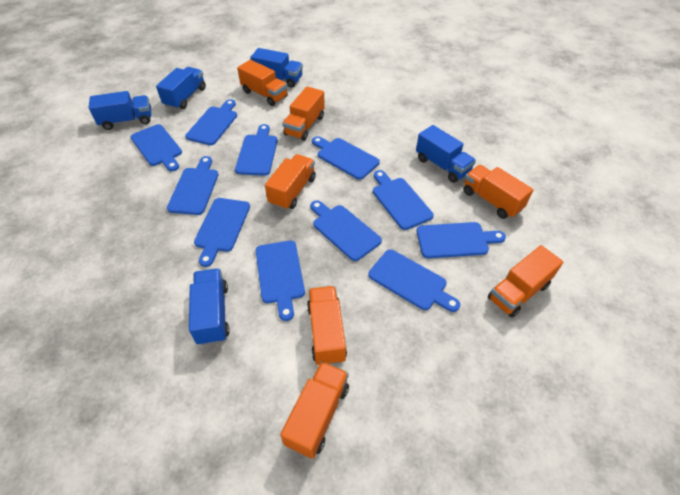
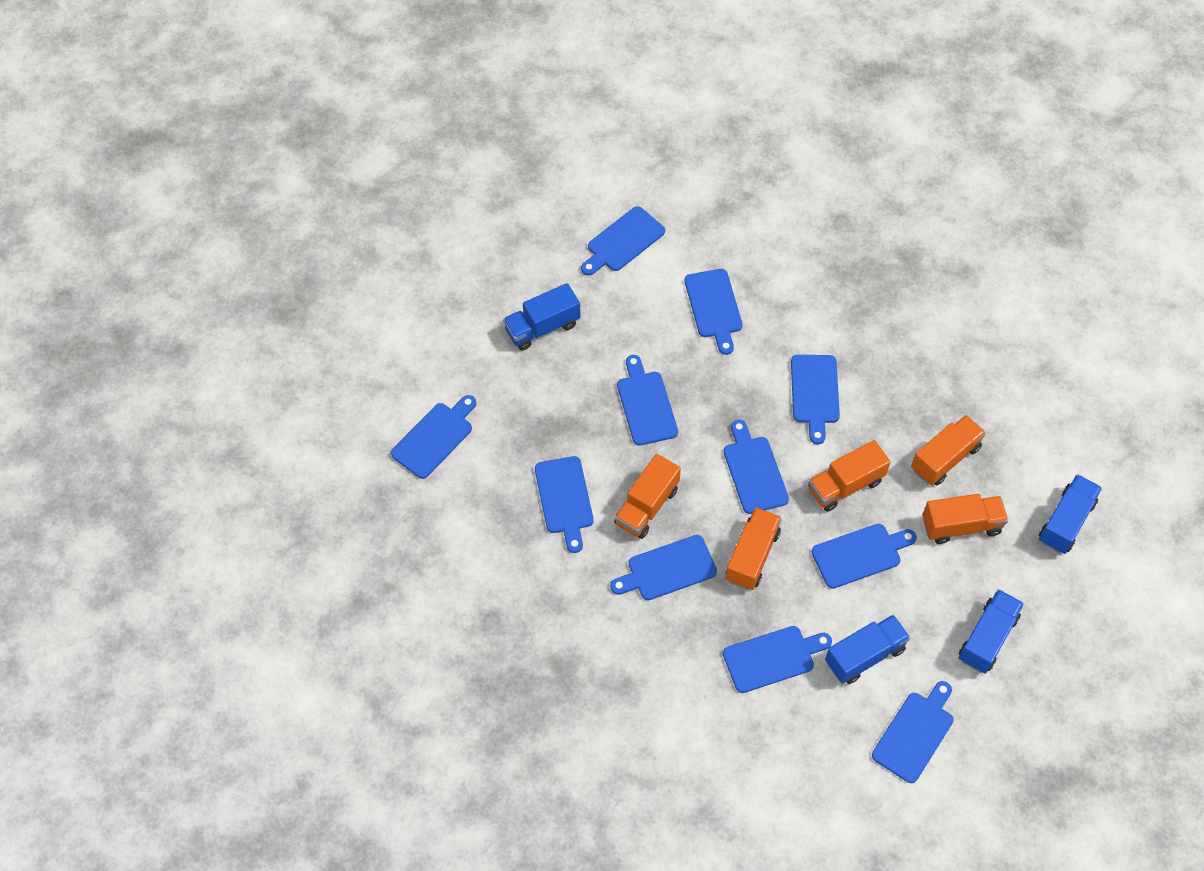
blue truck: 5 -> 4
orange truck: 7 -> 5

